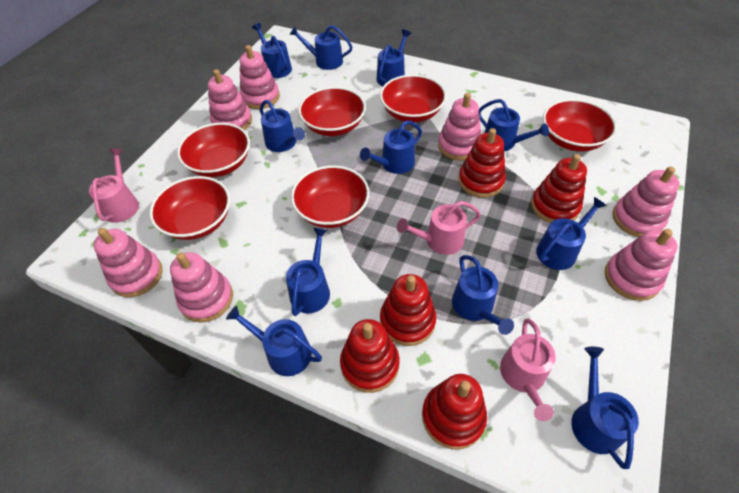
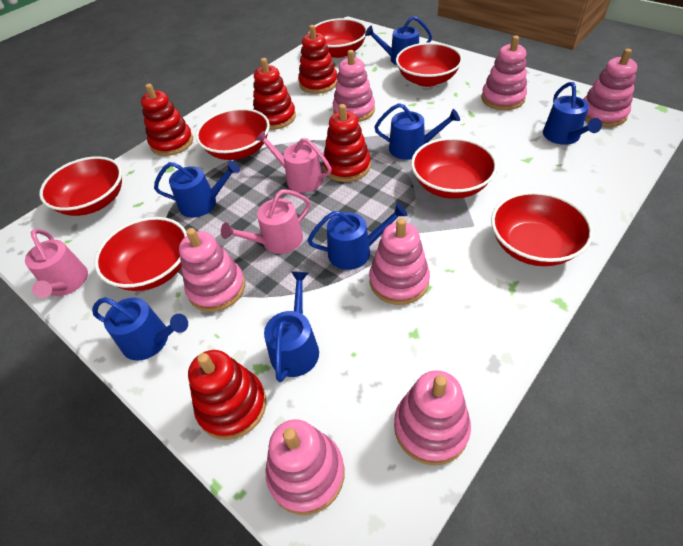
blue watering can: 11 -> 7
red bowl: 6 -> 7

